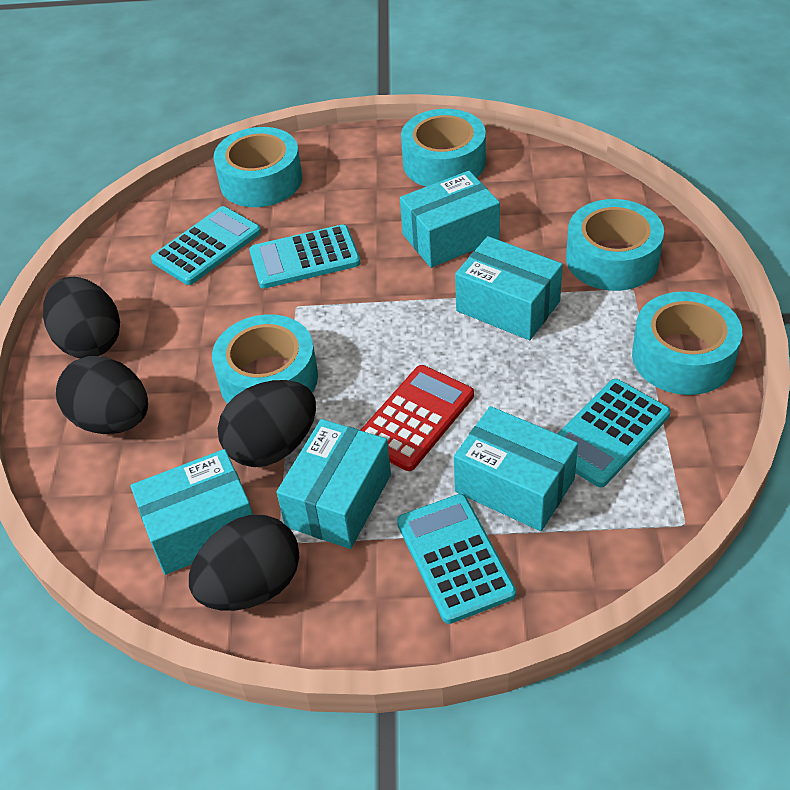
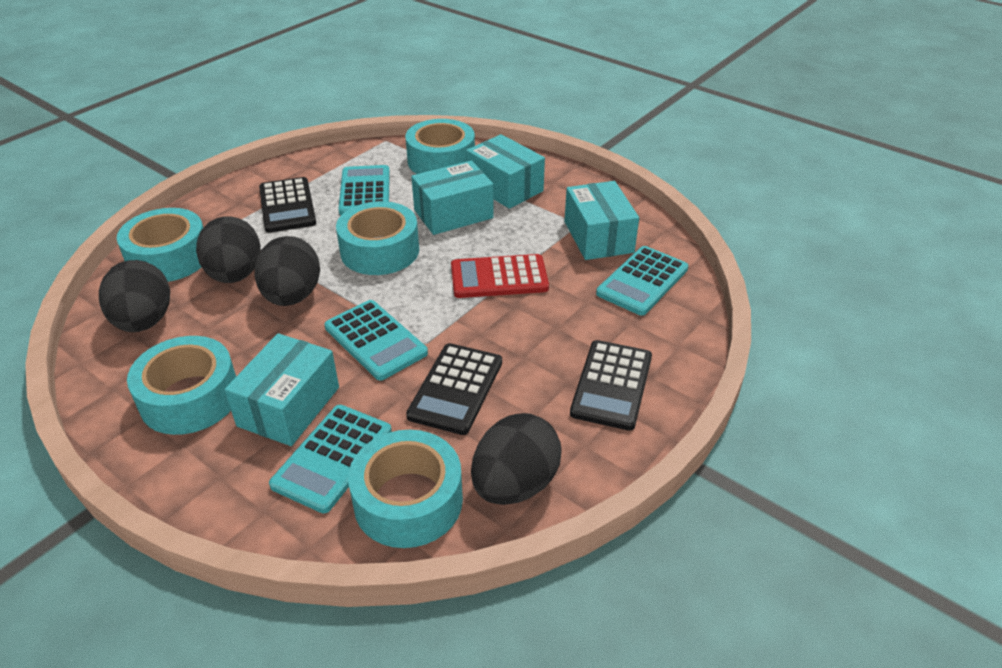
black calculator: 0 -> 3
turquoise box: 5 -> 4

